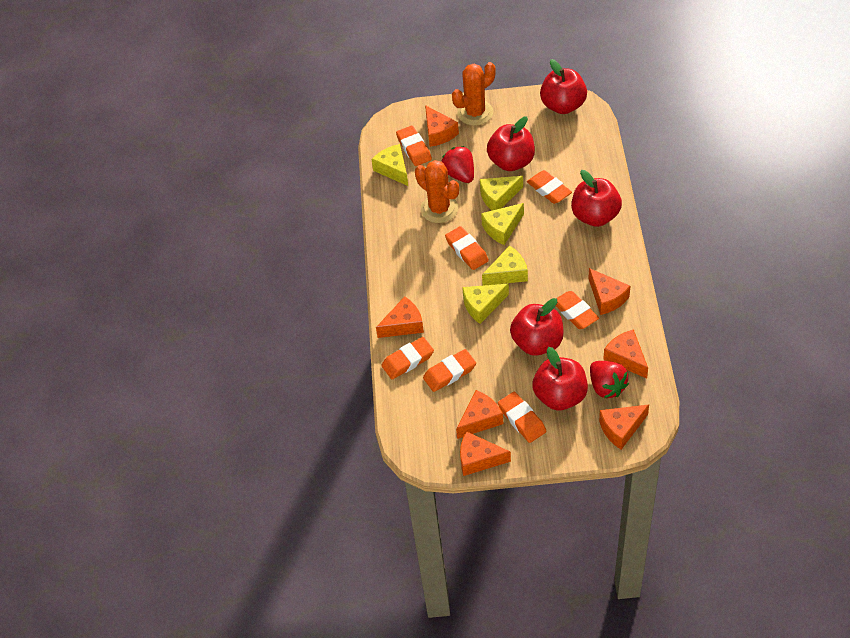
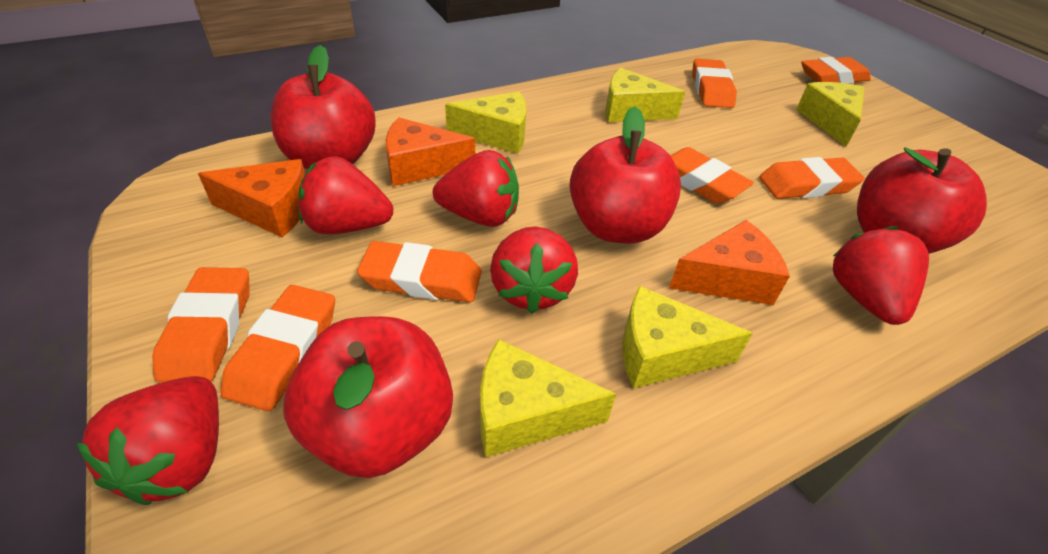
orange cactus: 2 -> 0
orange cheese: 7 -> 3
red apple: 5 -> 4
red strawberry: 2 -> 5

